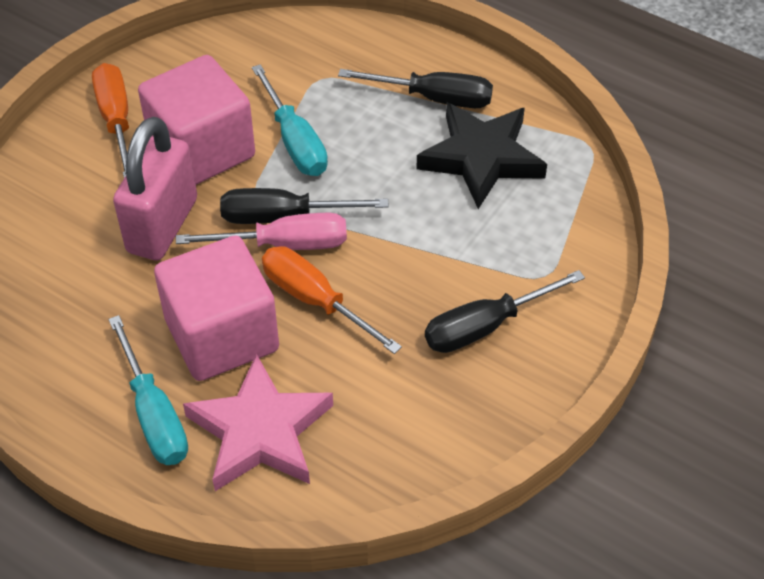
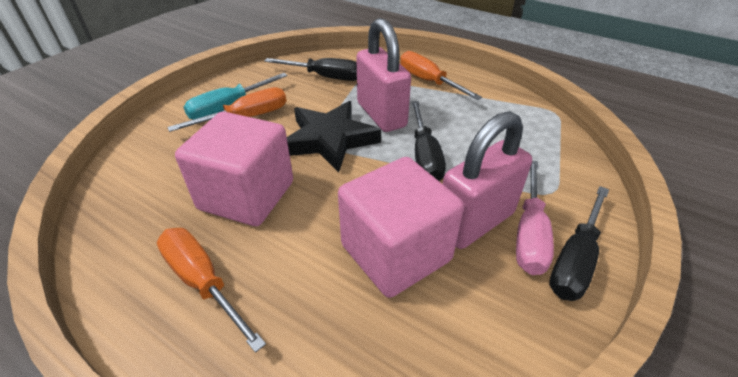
orange screwdriver: 2 -> 3
pink padlock: 1 -> 2
pink star: 1 -> 0
turquoise screwdriver: 2 -> 1

